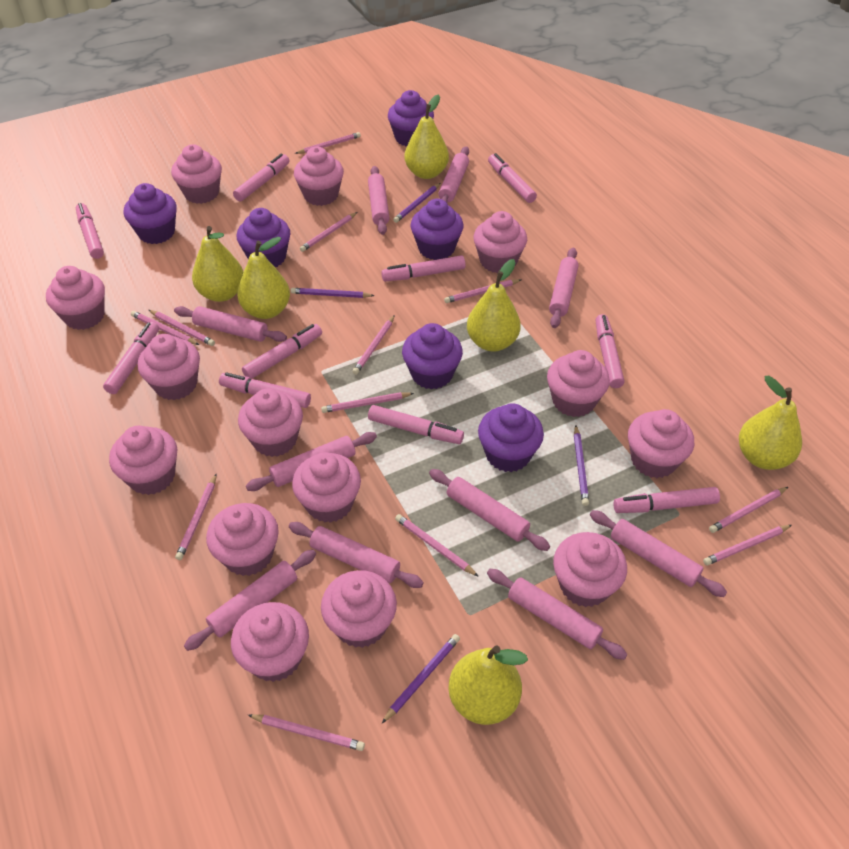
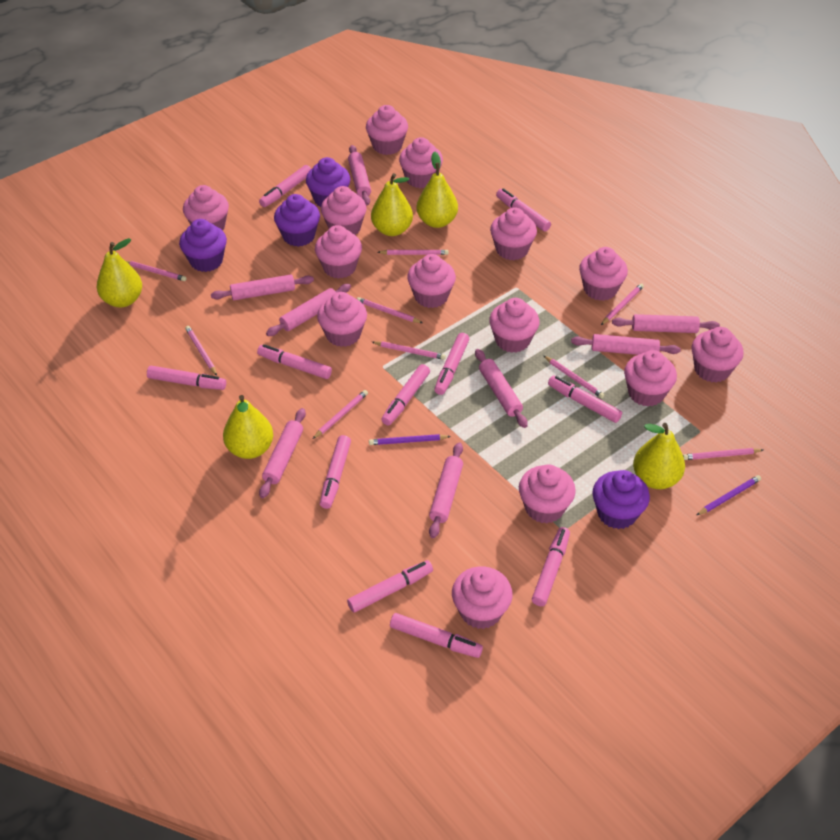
pink marker: 10 -> 11
pink pencil: 12 -> 9
pink rolling pin: 10 -> 8
purple cupcake: 6 -> 4
purple pencil: 4 -> 2
yellow pear: 6 -> 5

